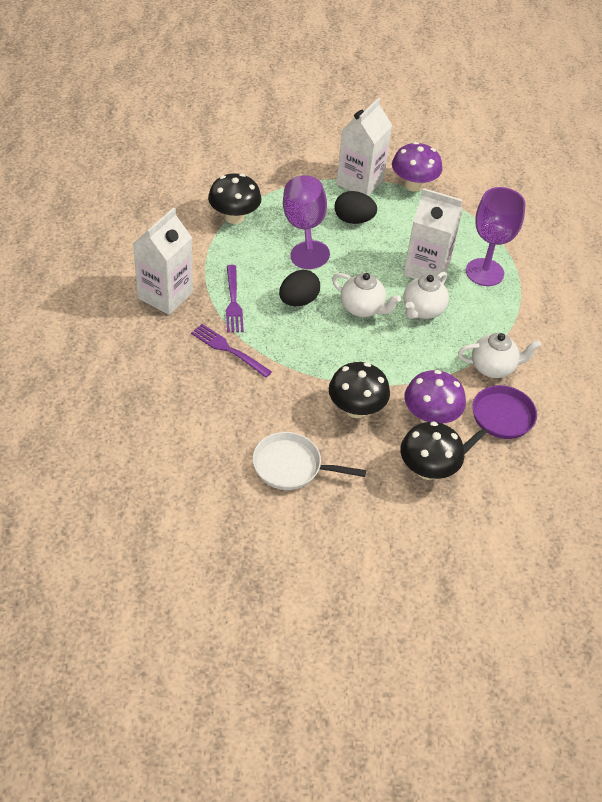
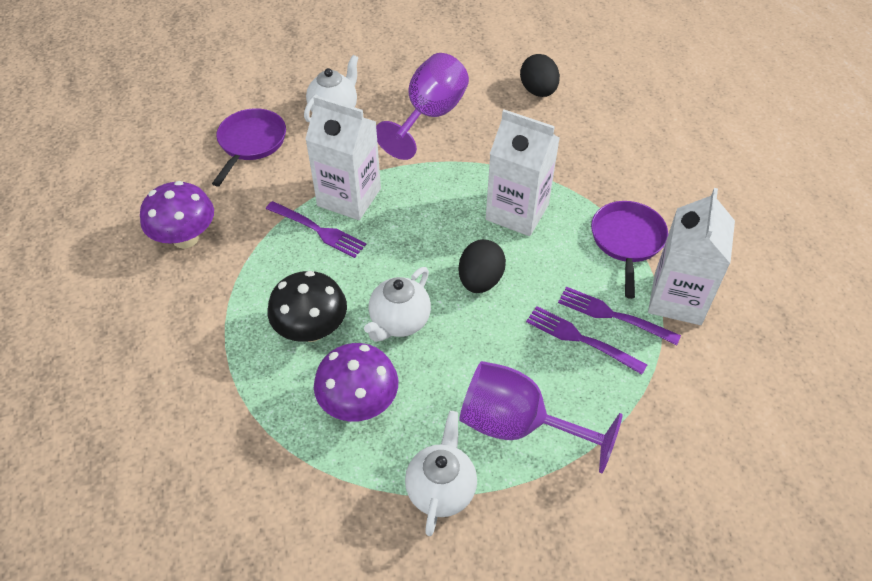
black mushroom: 3 -> 1
purple fork: 2 -> 3
purple pan: 1 -> 2
white pan: 1 -> 0

